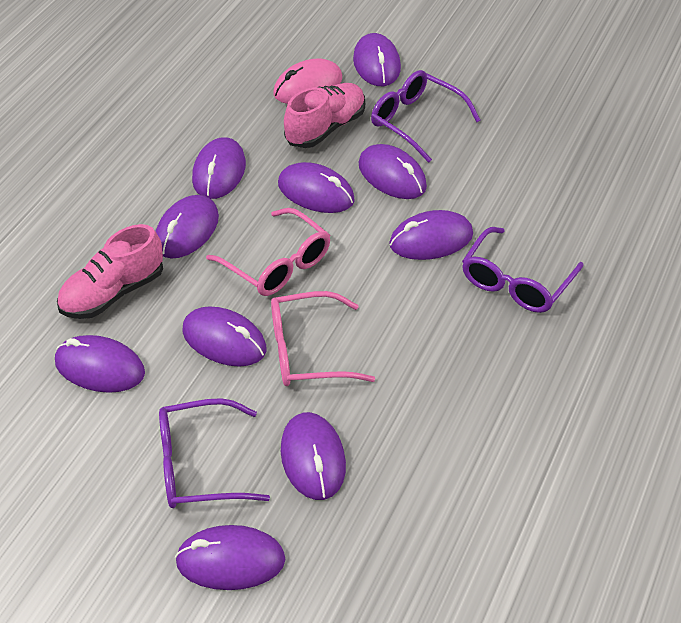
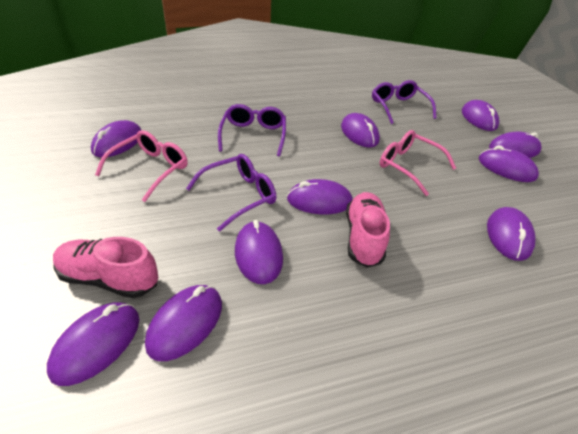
pink mouse: 1 -> 0

